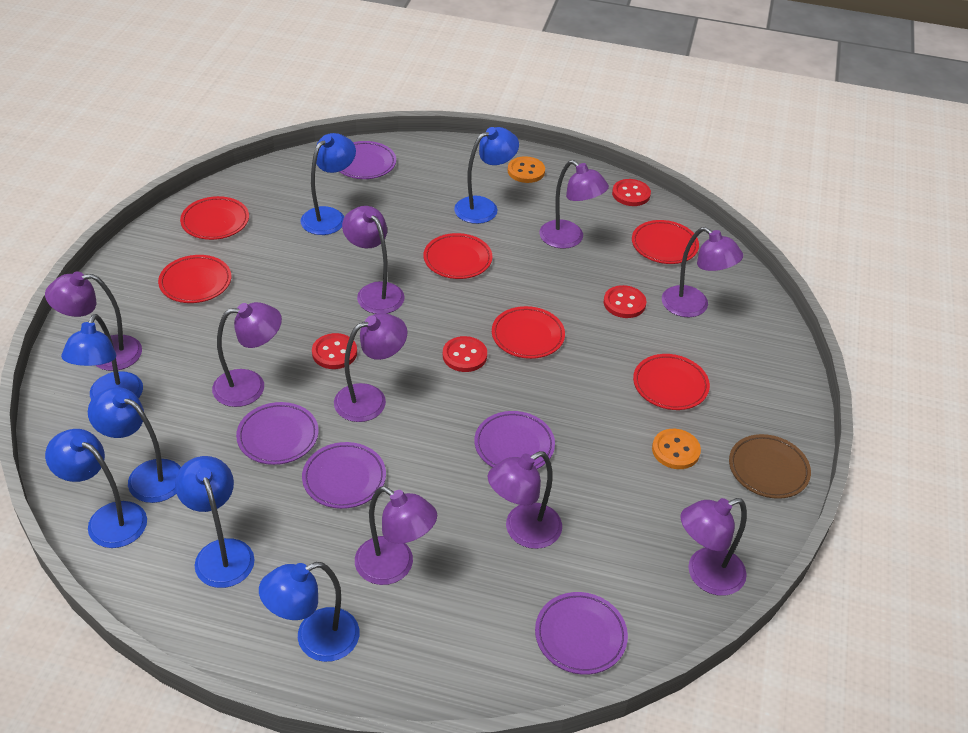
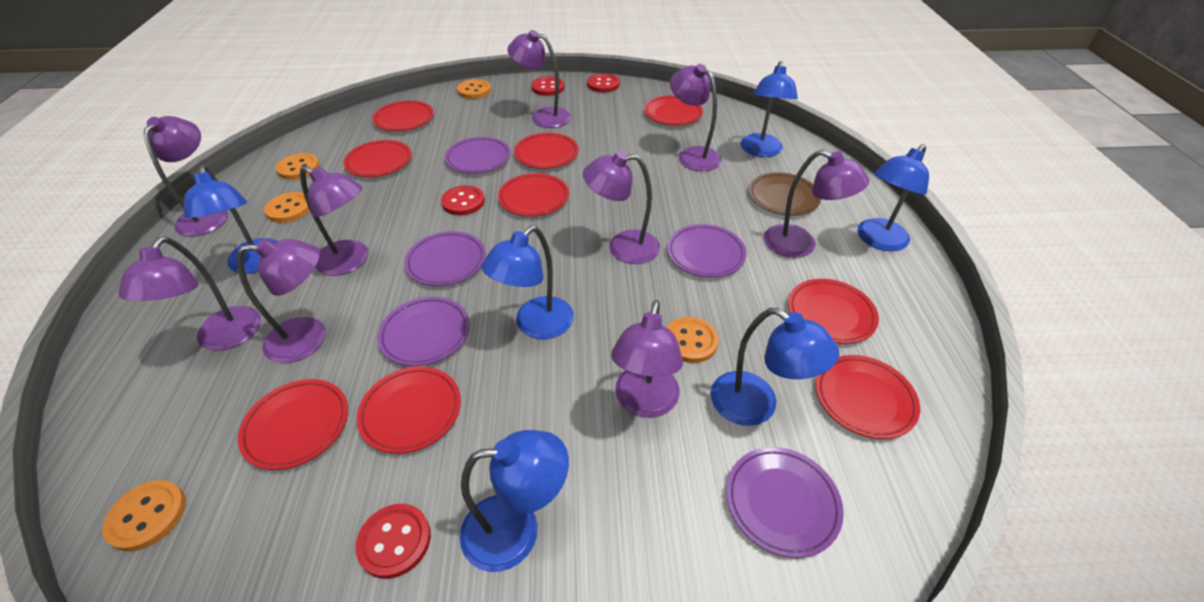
blue lamp: 7 -> 6
orange button: 2 -> 5
red plate: 6 -> 9

